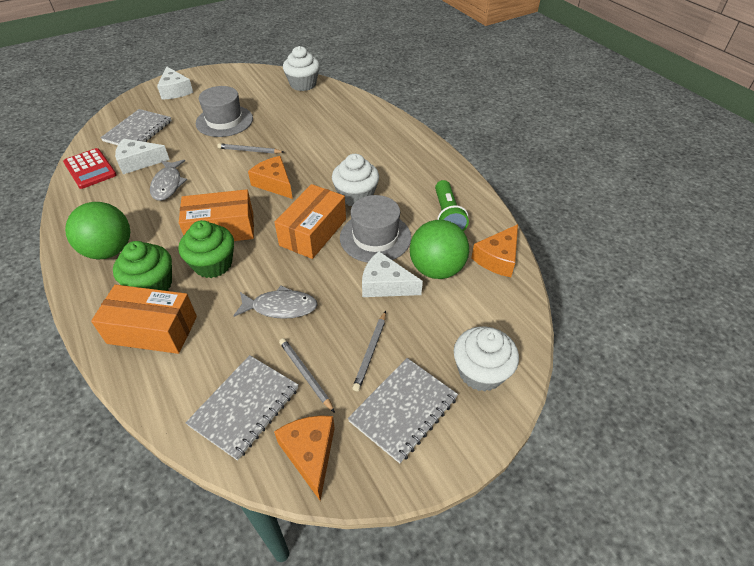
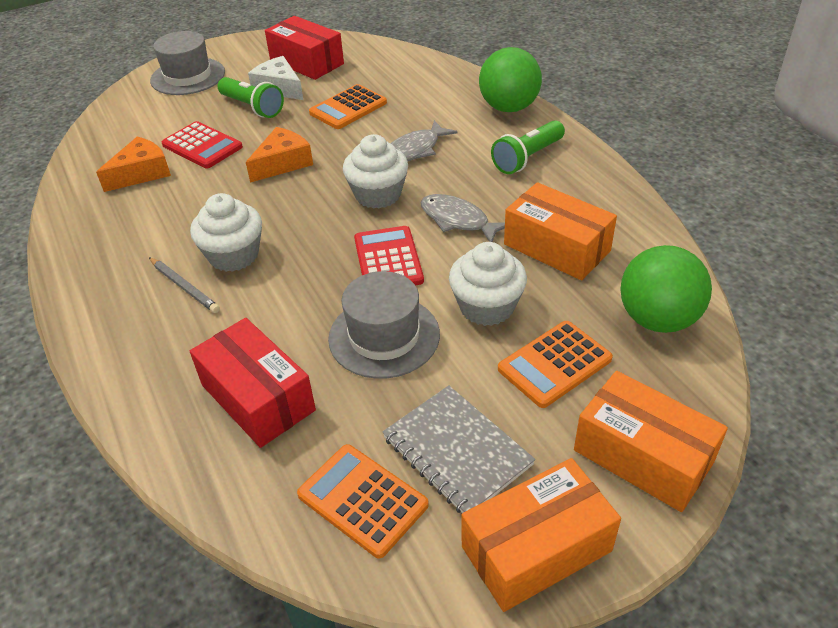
green cupcake: 2 -> 0
green flashlight: 1 -> 2
grey notebook: 3 -> 1
grey pencil: 3 -> 1
orange calculator: 0 -> 3
orange cheese: 3 -> 2
red box: 0 -> 2
red calculator: 1 -> 2
white cheese: 3 -> 1

